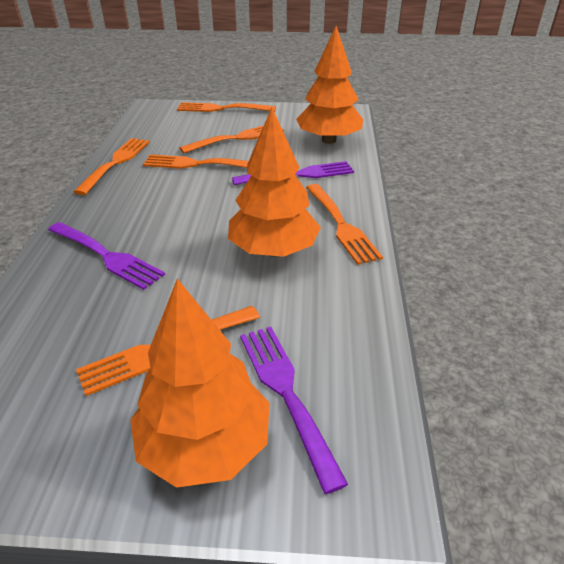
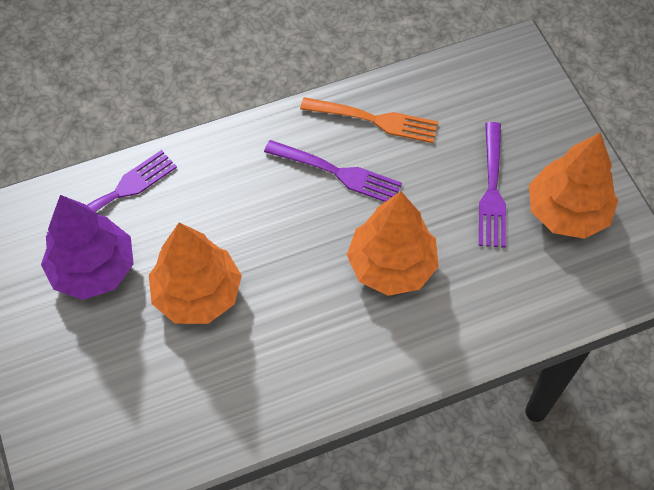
orange fork: 6 -> 1
purple tree: 0 -> 1

